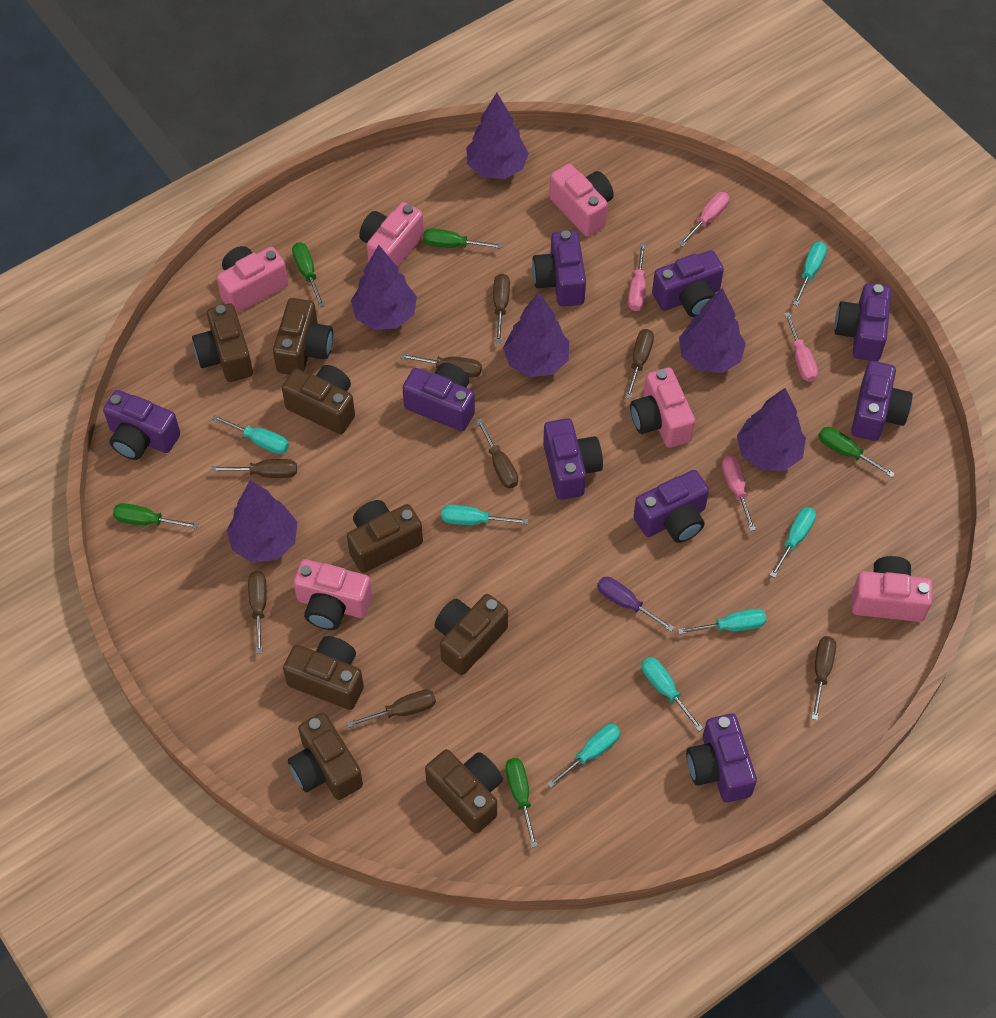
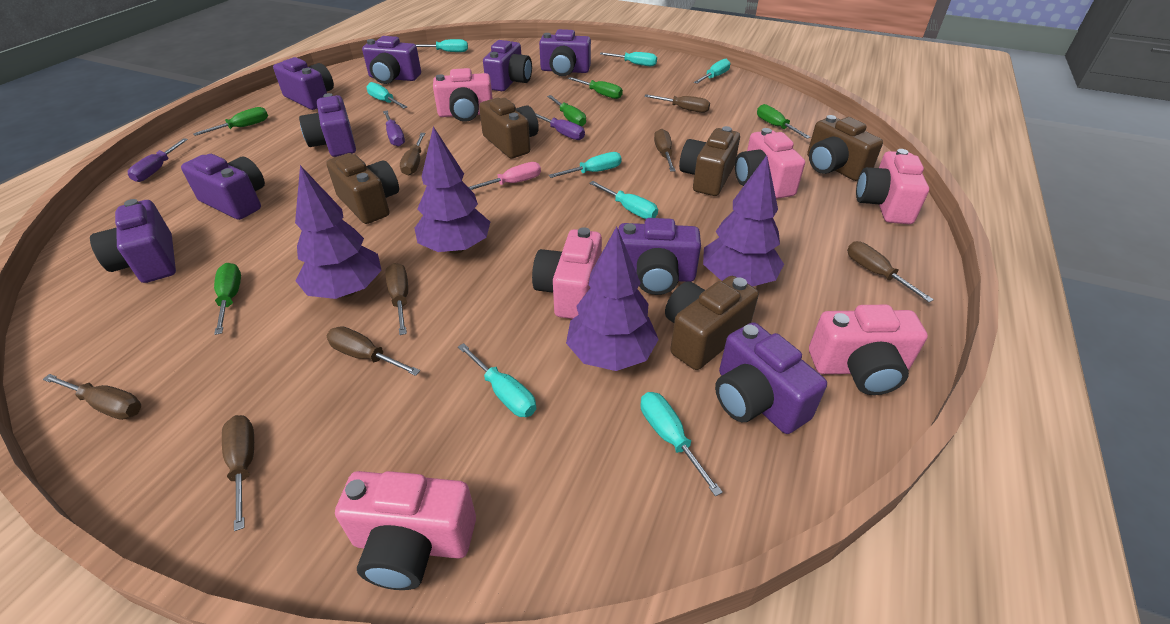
brown camera: 8 -> 5
pink screwdriver: 4 -> 1
purple screwdriver: 1 -> 3
purple tree: 6 -> 4
turquoise screwdriver: 7 -> 8

